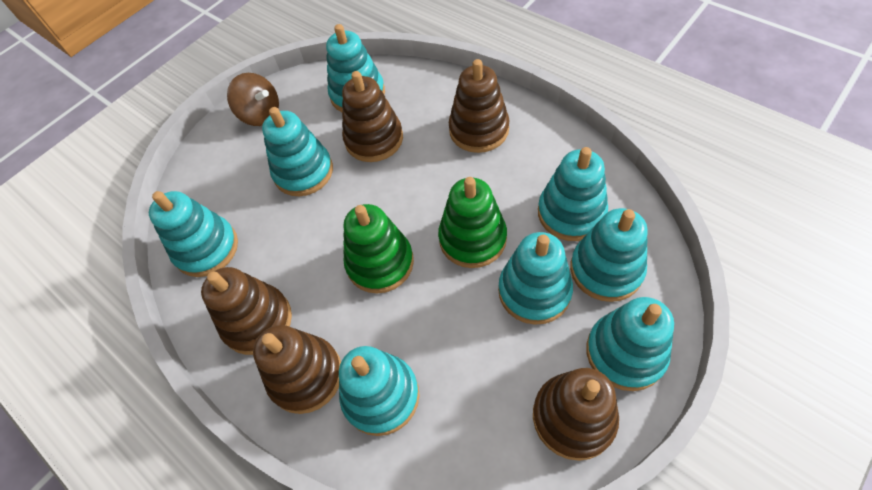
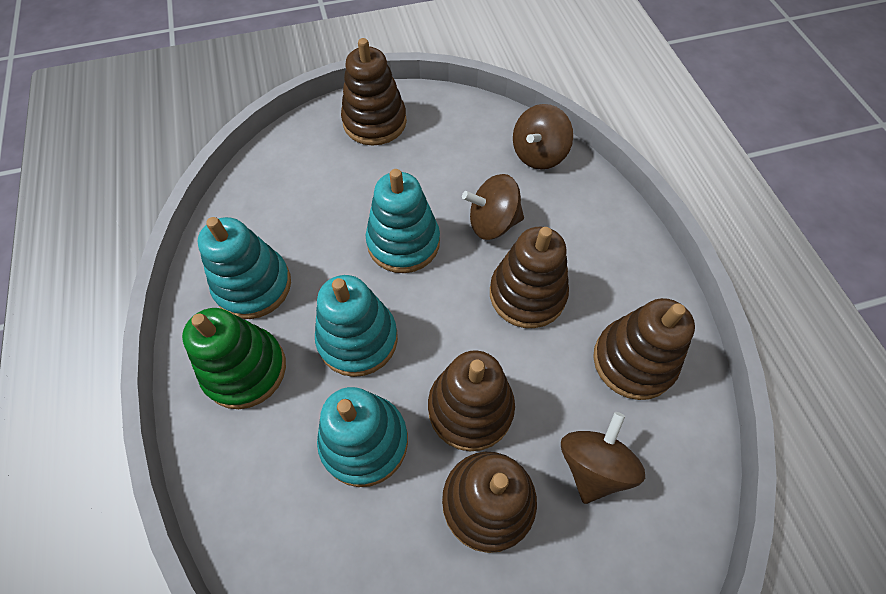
brown spinning top: 1 -> 3
green stacking toy: 2 -> 1
turquoise stacking toy: 8 -> 4

